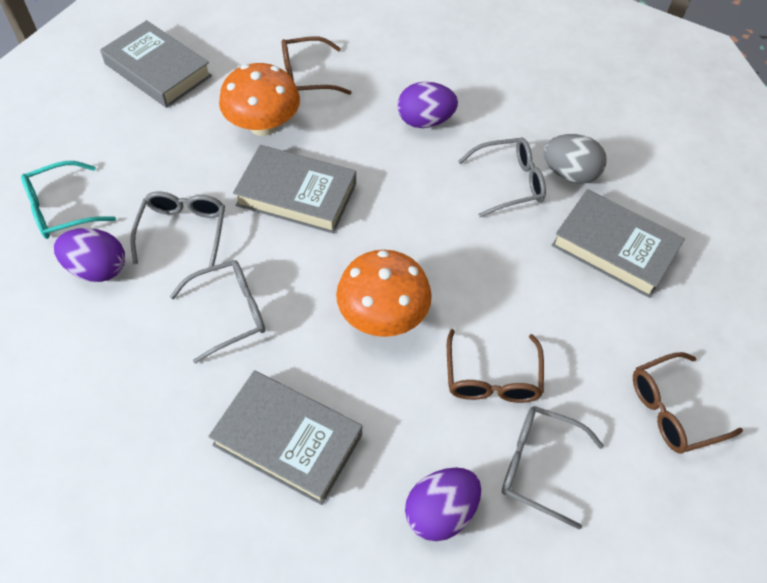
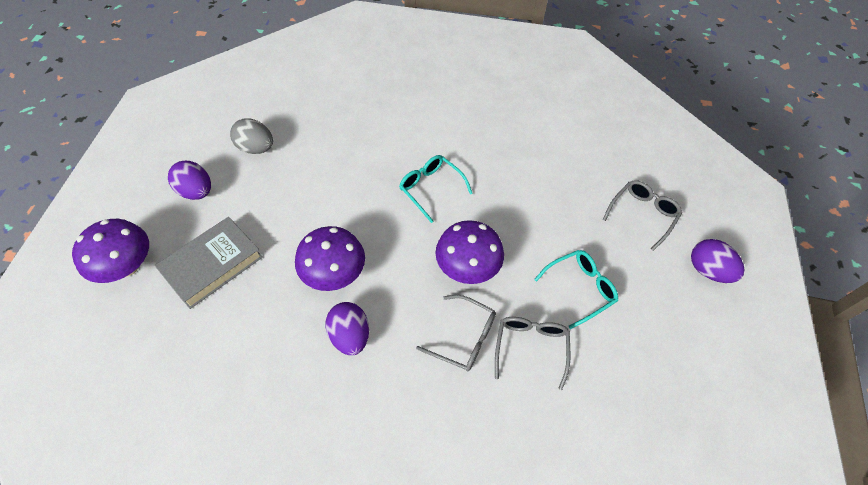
brown glasses: 3 -> 0
grey book: 4 -> 1
grey glasses: 4 -> 3
orange mushroom: 2 -> 0
purple mushroom: 0 -> 3
turquoise glasses: 1 -> 2

